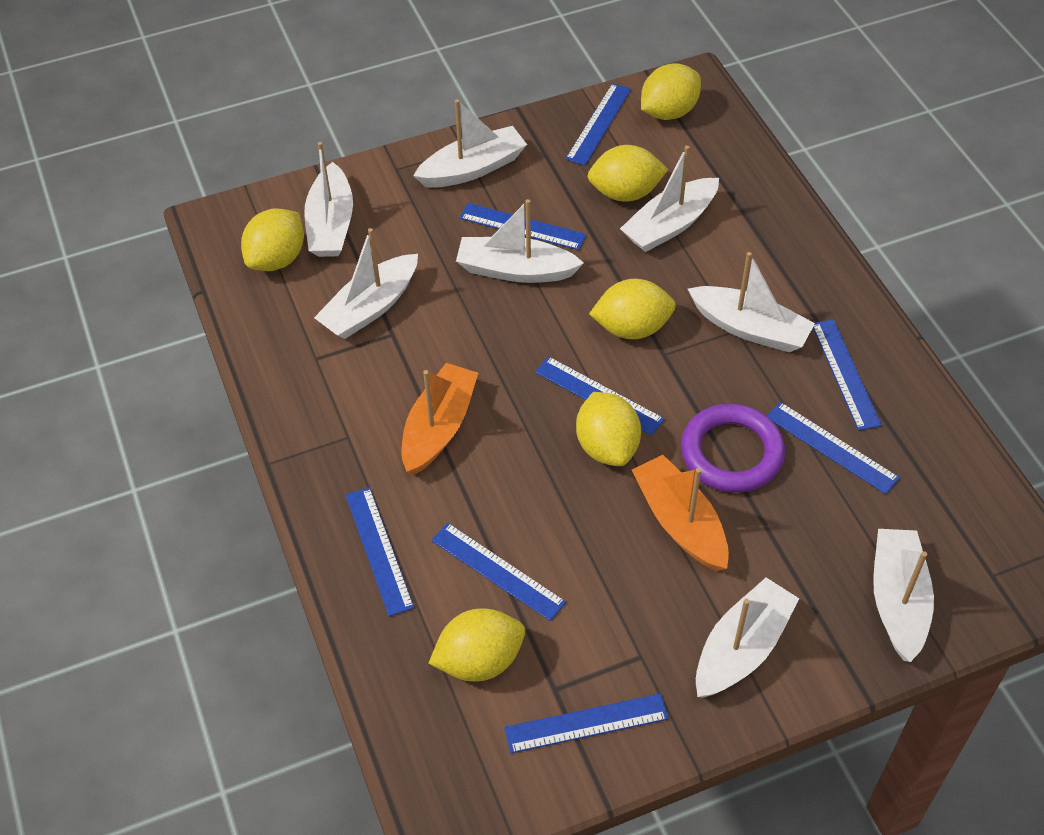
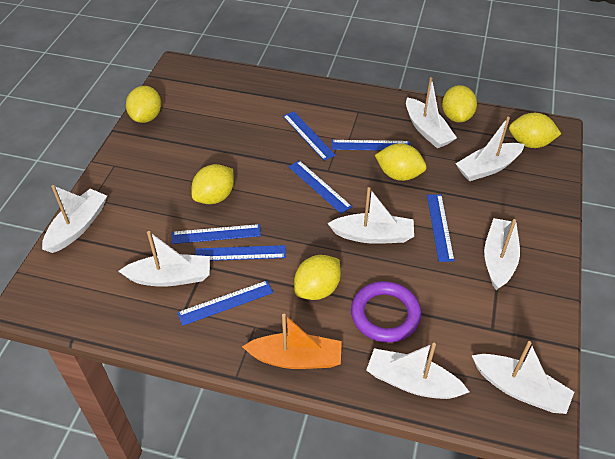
blue ruler: 8 -> 7
orange boat: 2 -> 1

